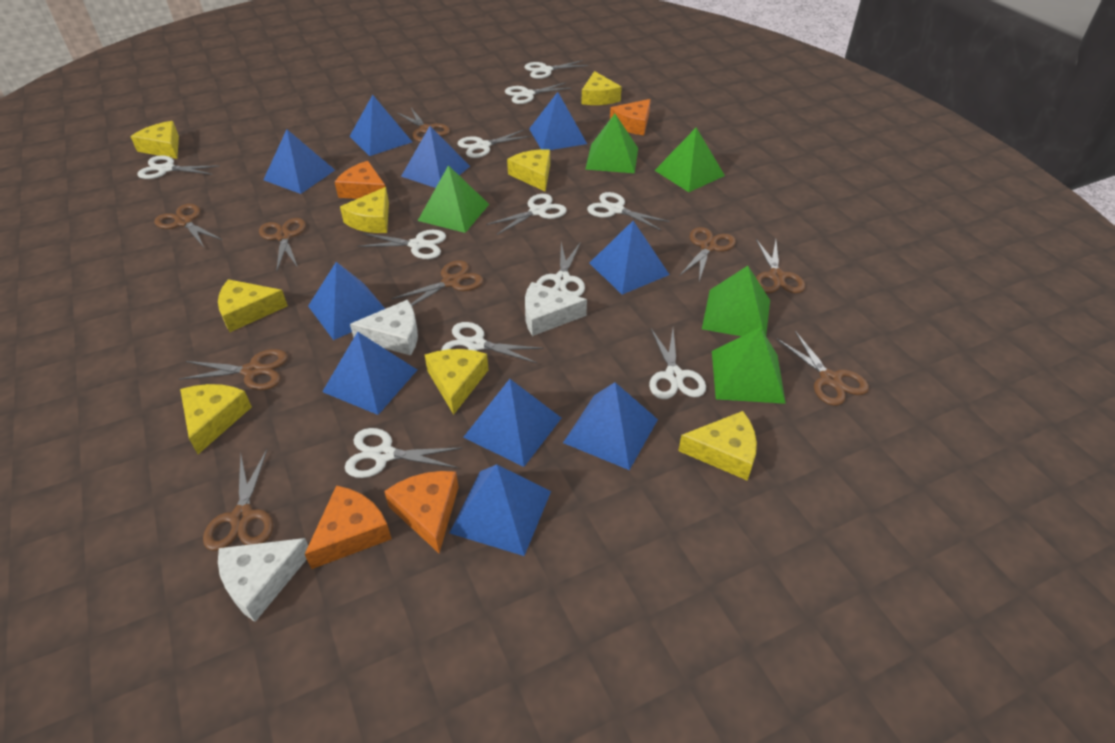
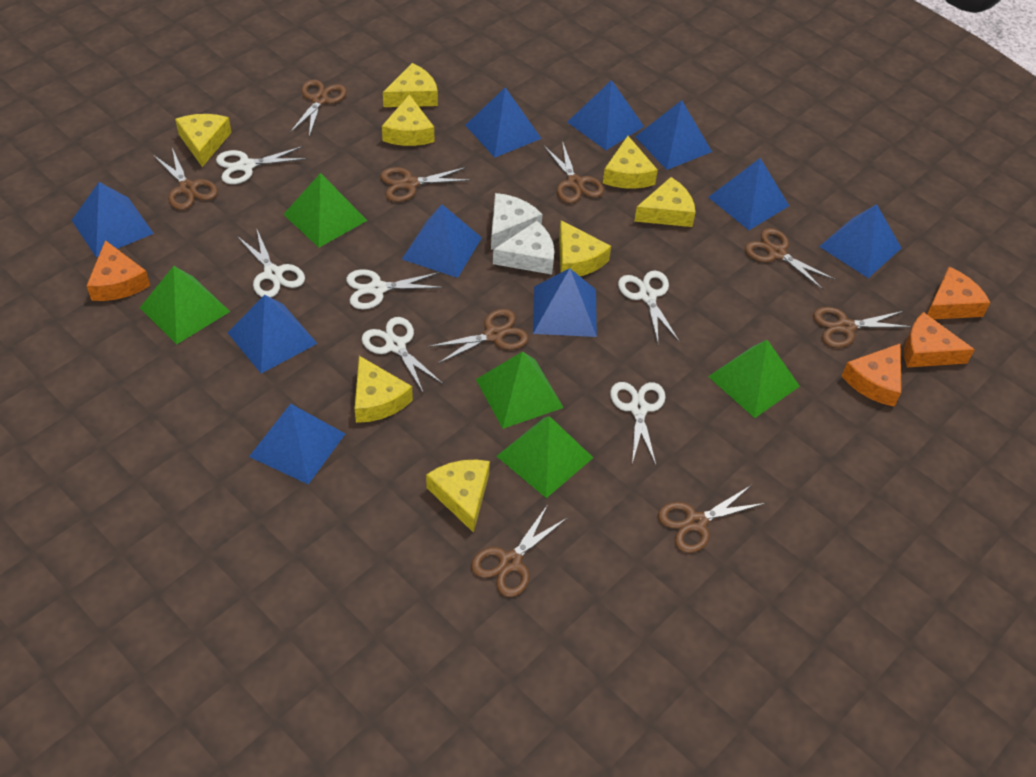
white cheese: 3 -> 2
white scissors: 11 -> 6

